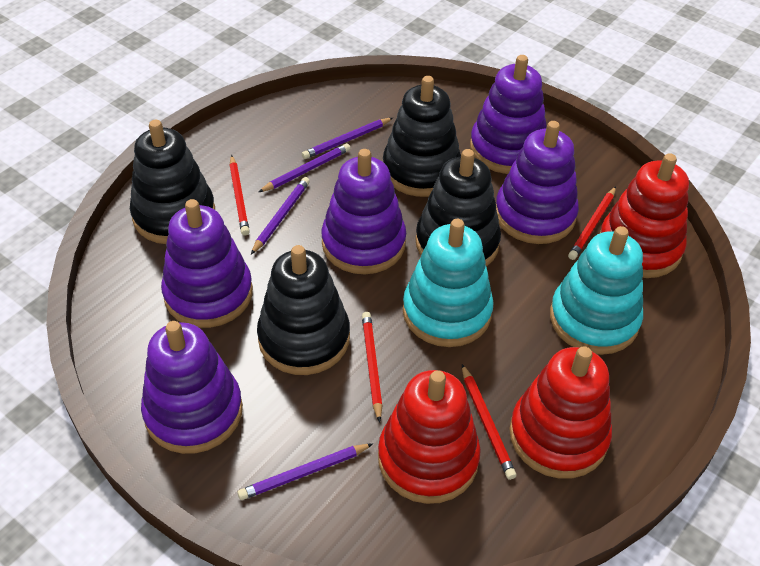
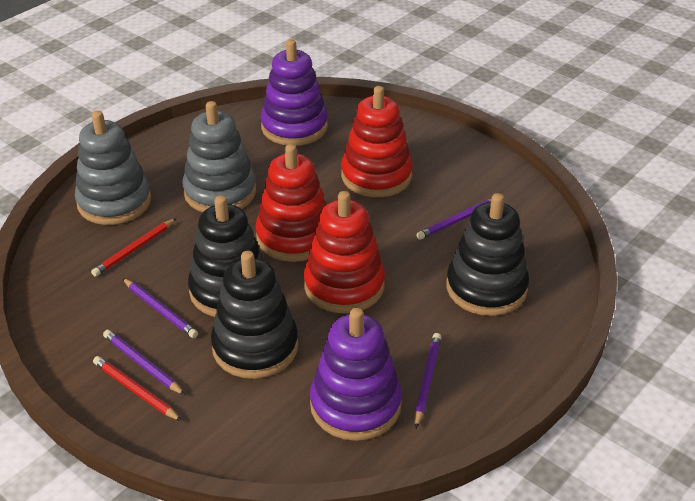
black stacking toy: 4 -> 3
grey stacking toy: 0 -> 2
purple stacking toy: 5 -> 2
red pencil: 4 -> 2
turquoise stacking toy: 2 -> 0

